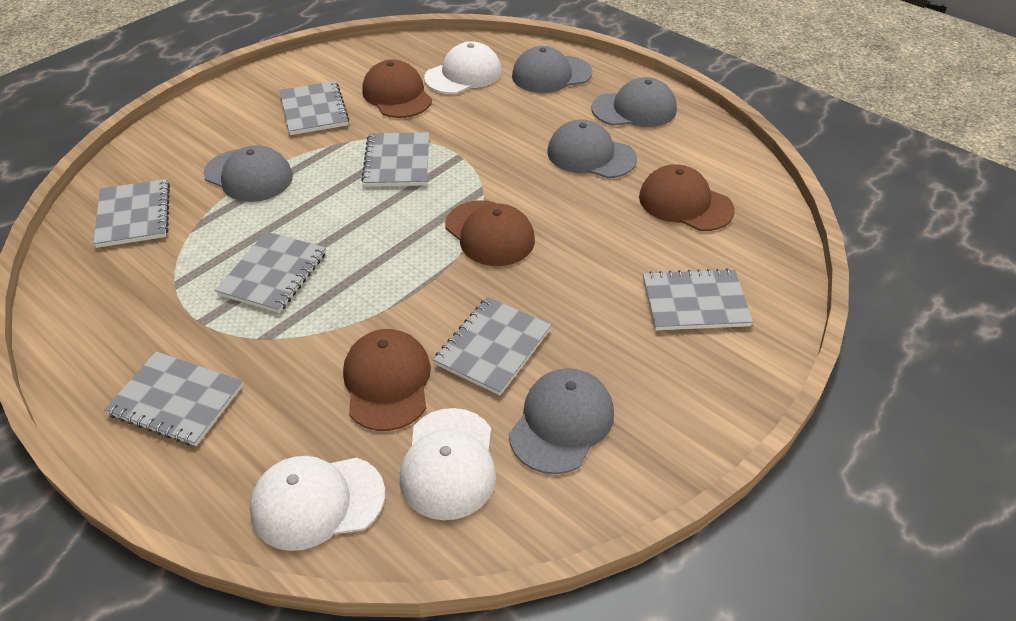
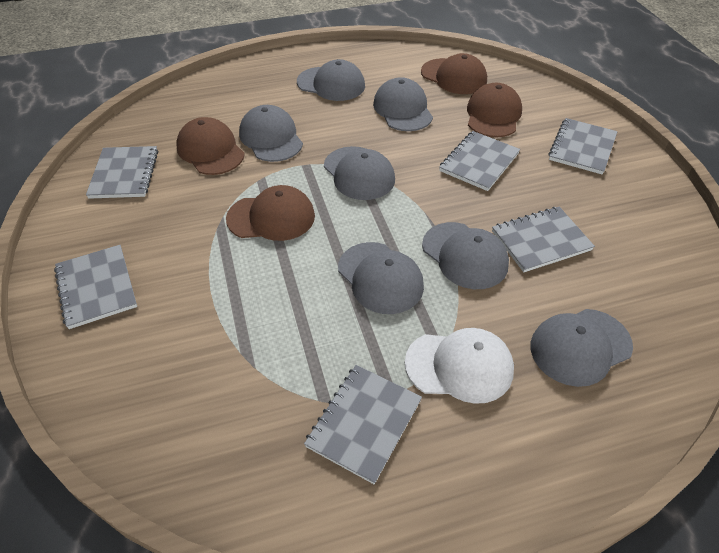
grey cap: 5 -> 7
grey notebook: 7 -> 6
white cap: 3 -> 1

